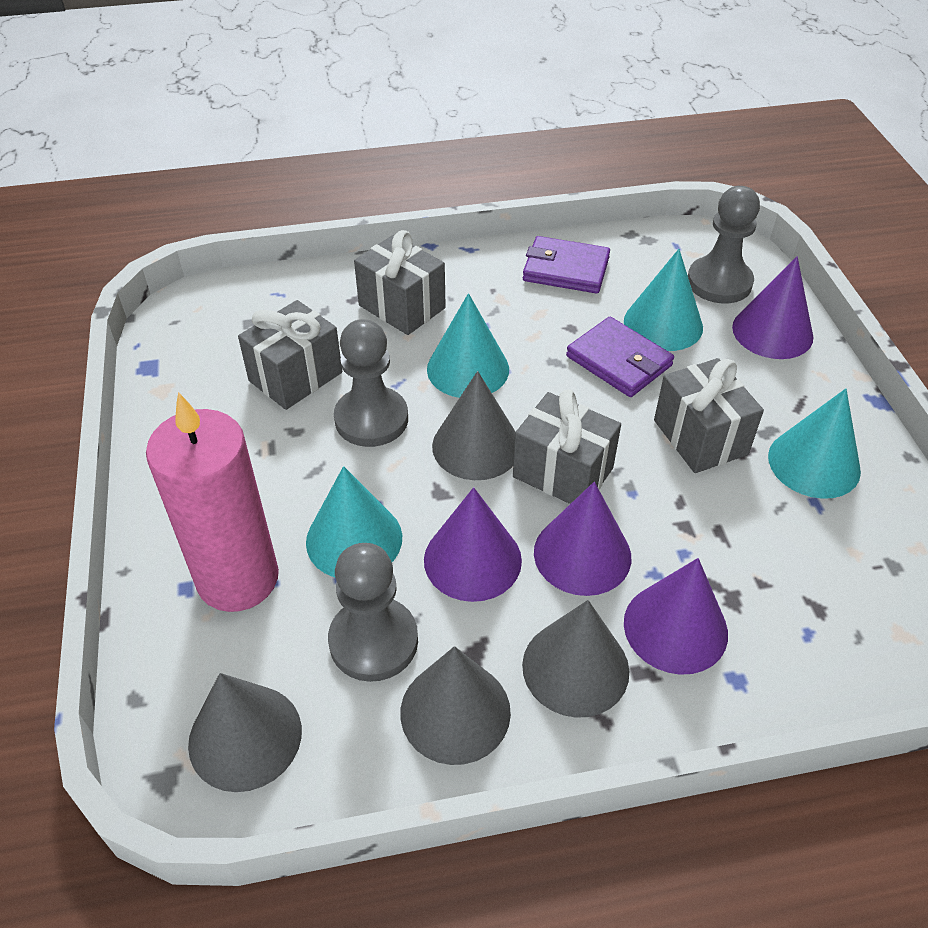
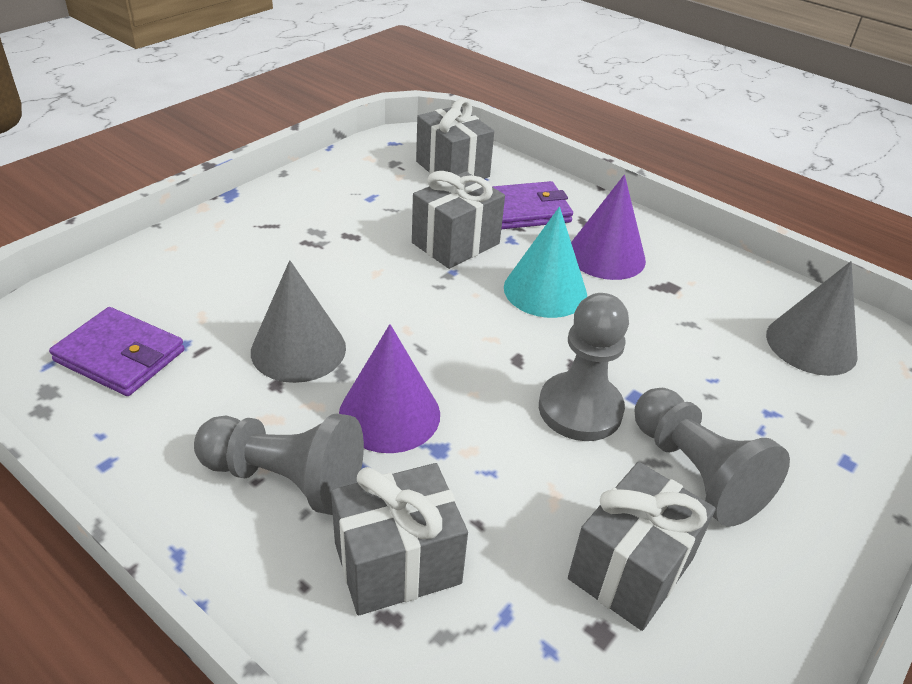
grey cone: 4 -> 2
pink candle: 1 -> 0
purple cone: 4 -> 2
turquoise cone: 4 -> 1

